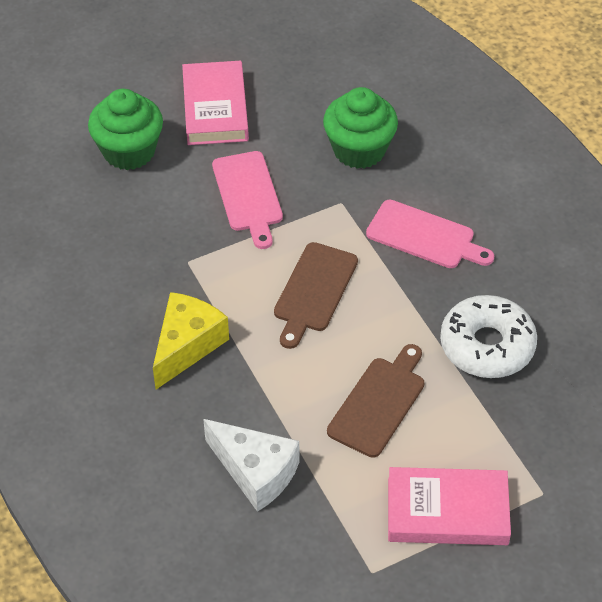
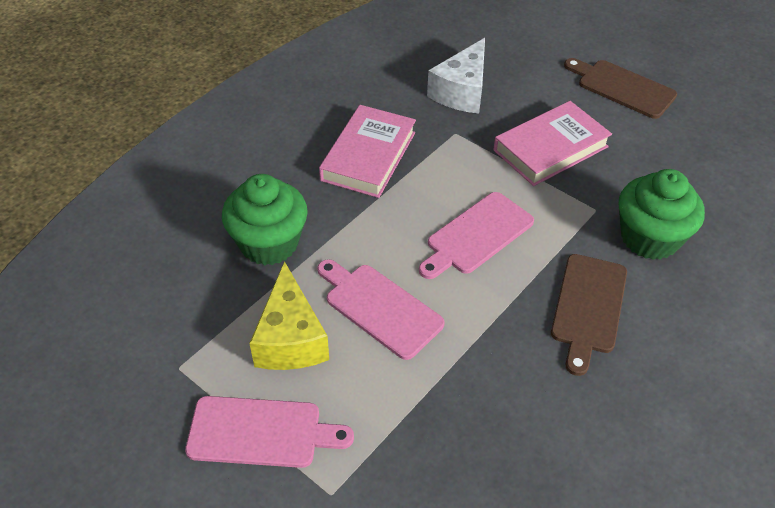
pink cutting board: 2 -> 3
white donut: 1 -> 0

